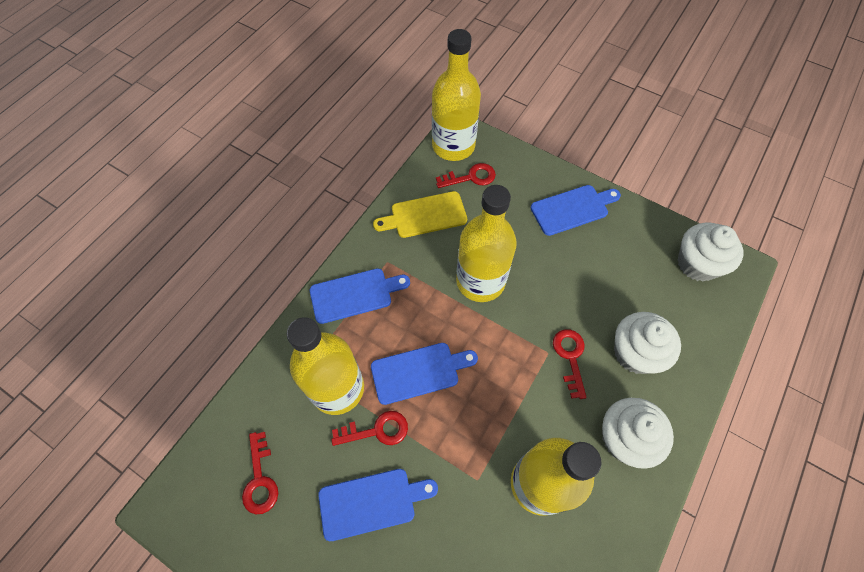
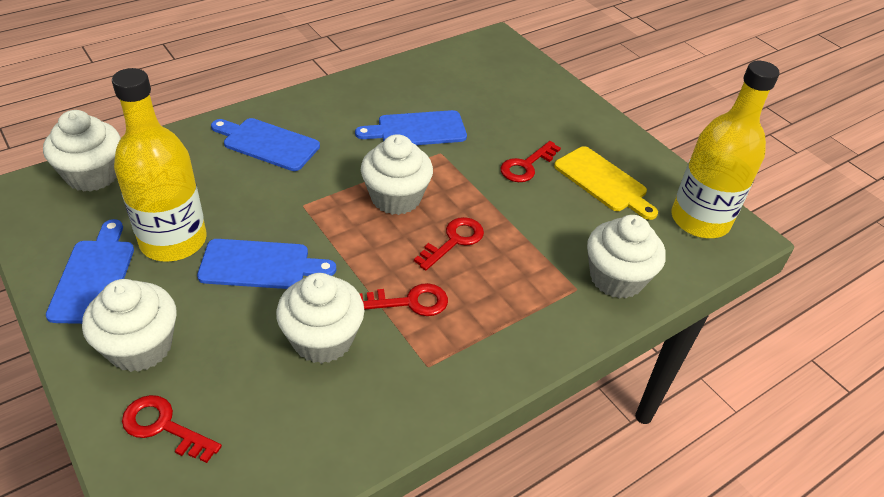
white cupcake: 3 -> 5
yellow bottle: 4 -> 2

